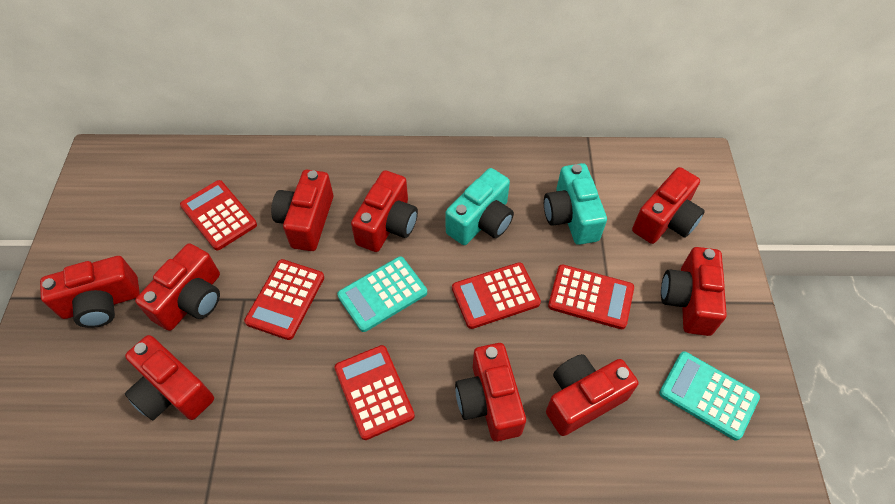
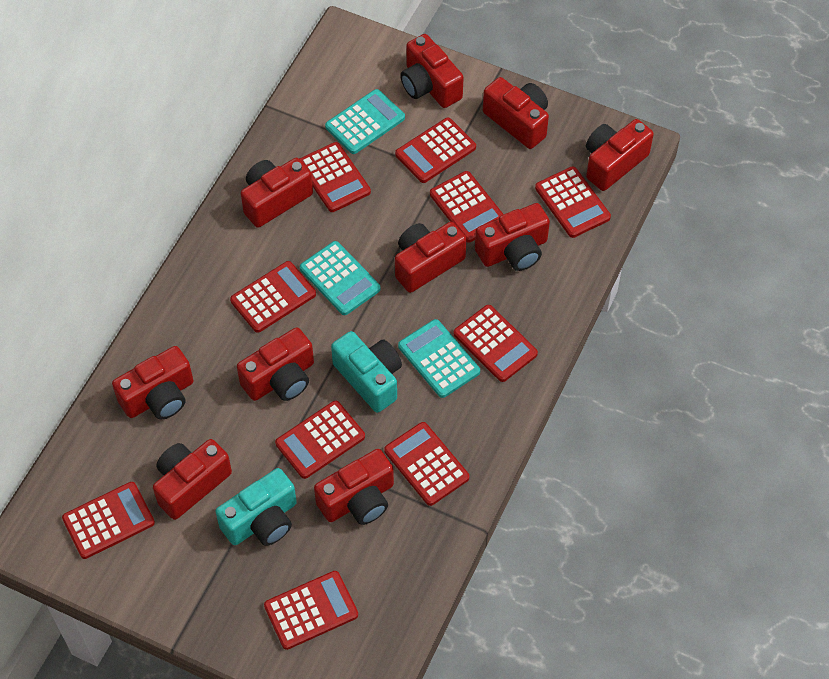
red calculator: 5 -> 10
red camera: 9 -> 10
turquoise calculator: 2 -> 3

